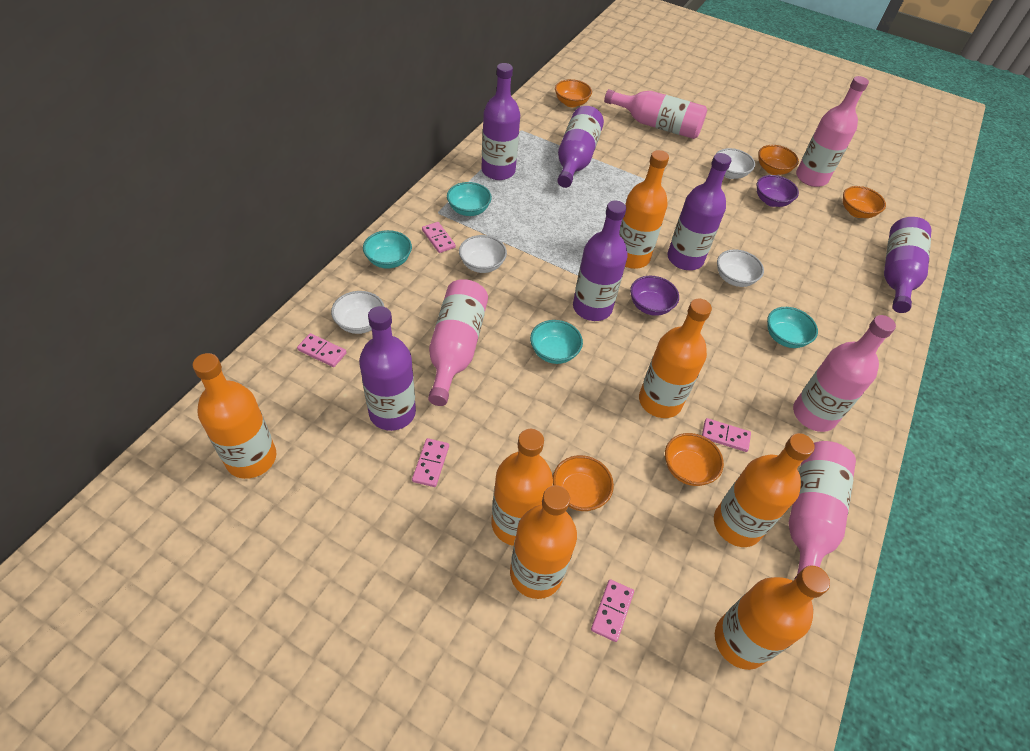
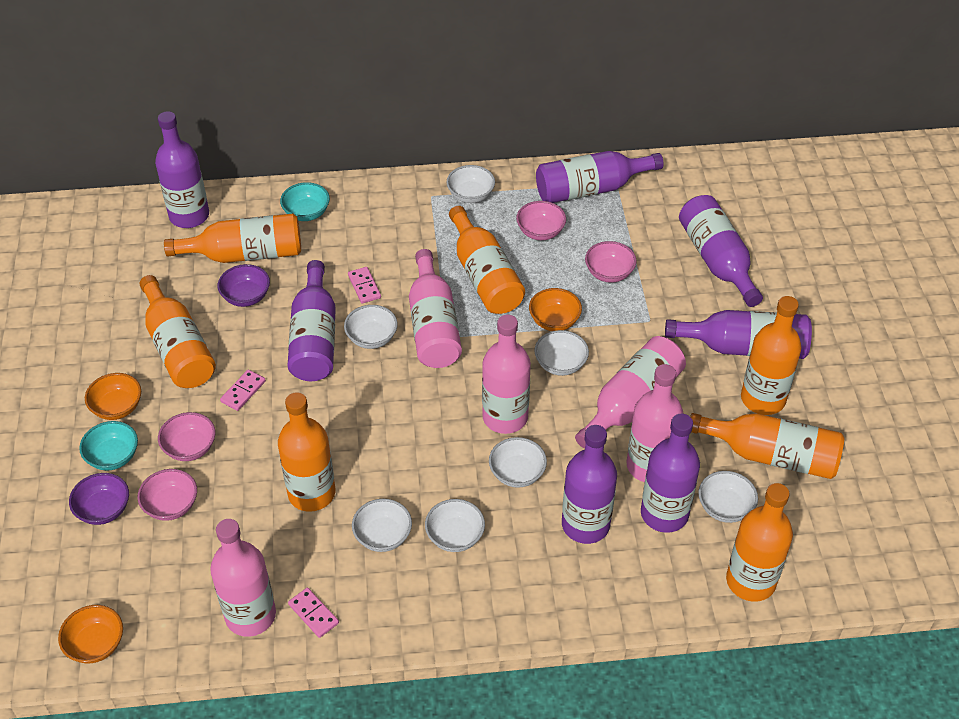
orange bowl: 5 -> 3
pink bowl: 0 -> 4
pink domino: 5 -> 3
purple bottle: 6 -> 7
turquoise bowl: 4 -> 2
white bowl: 4 -> 7

